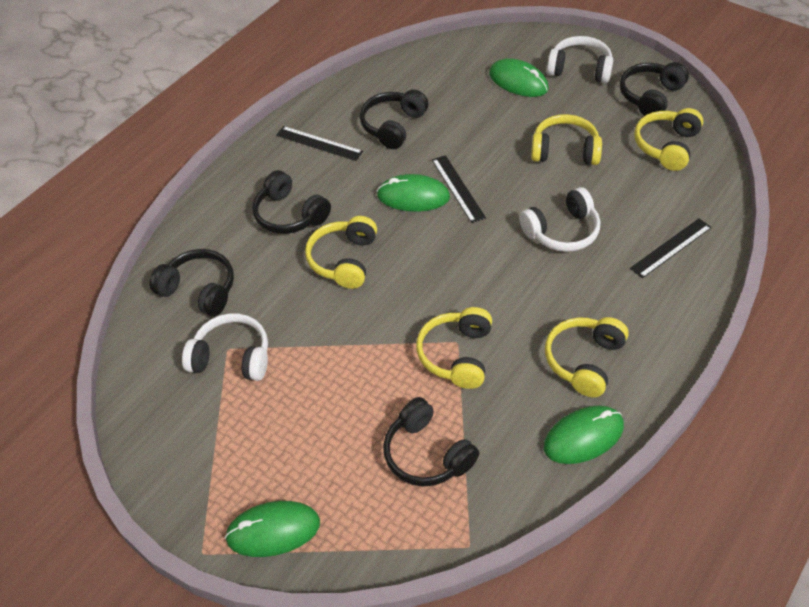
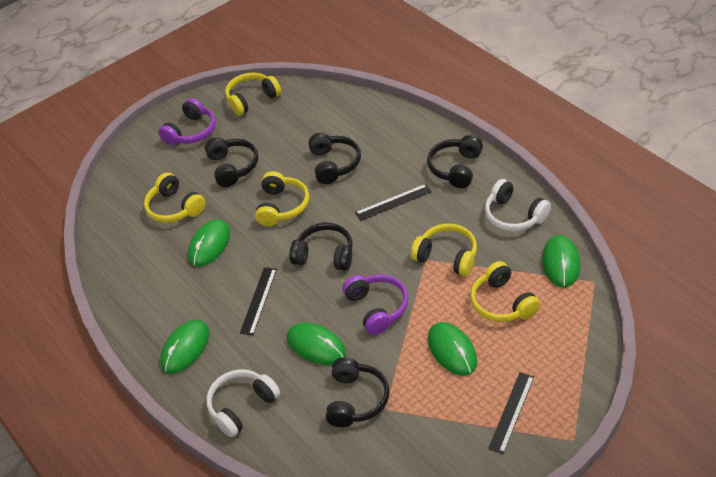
green mouse: 4 -> 5
purple headphones: 0 -> 2
white headphones: 3 -> 2

